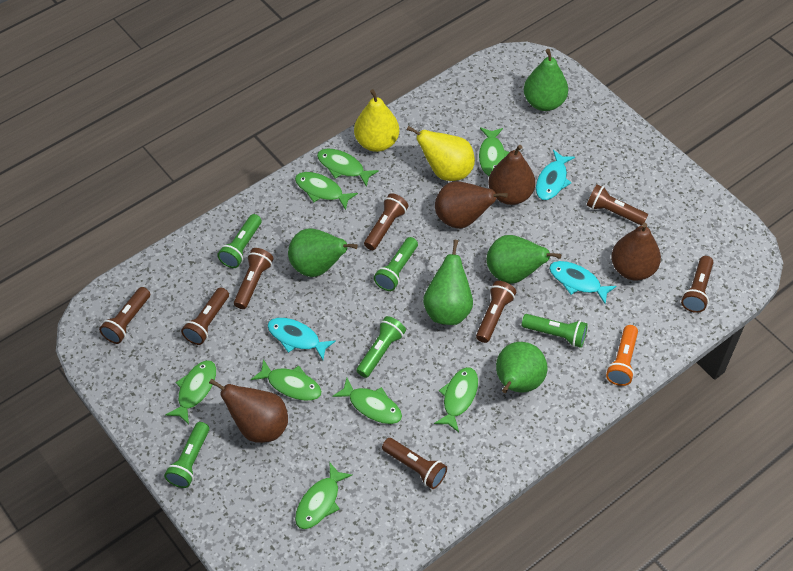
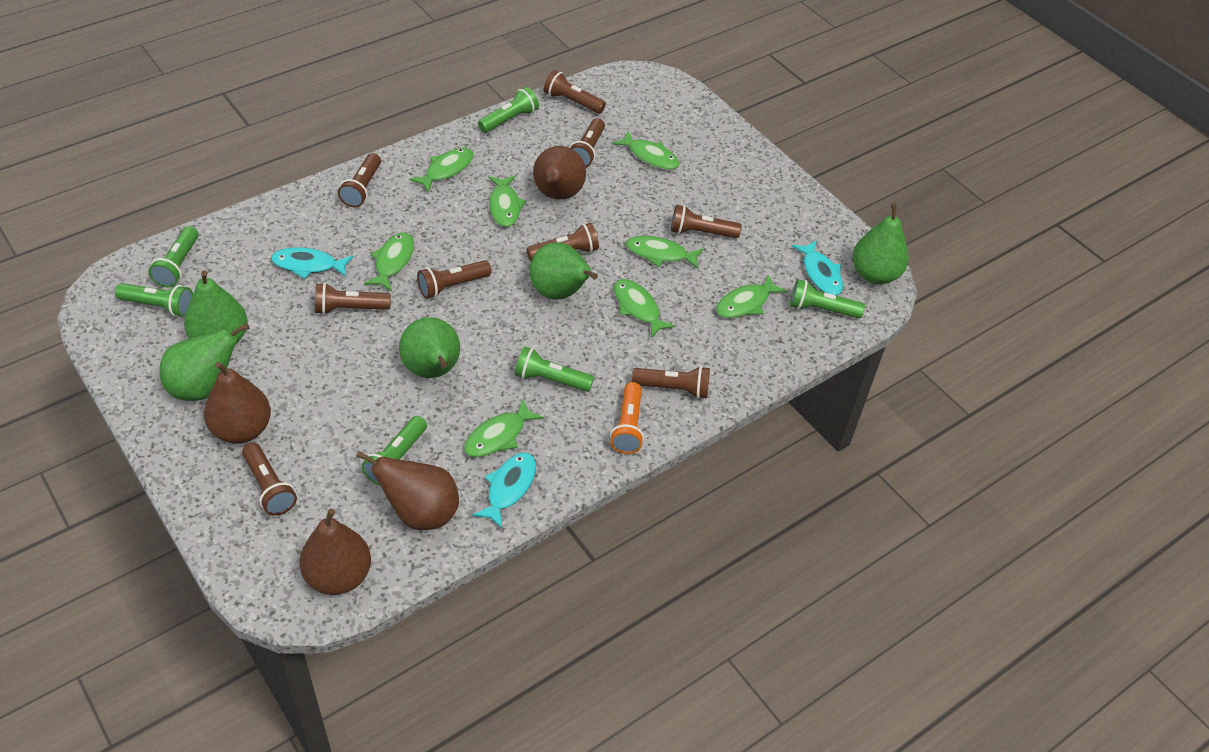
brown flashlight: 8 -> 9
green flashlight: 5 -> 6
yellow pear: 2 -> 0

